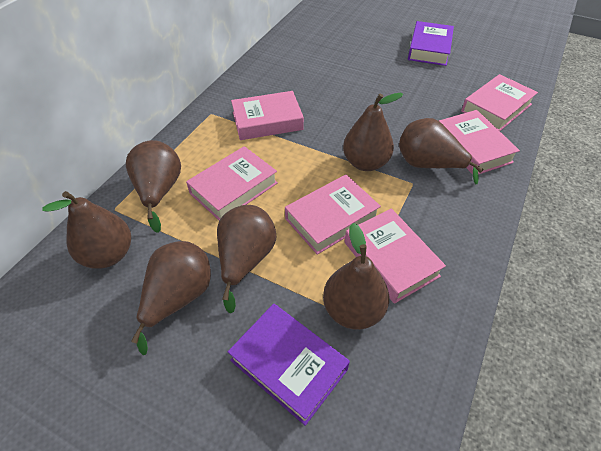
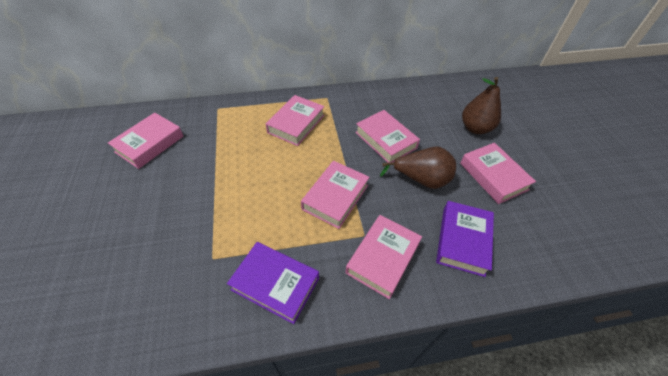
brown pear: 7 -> 2

